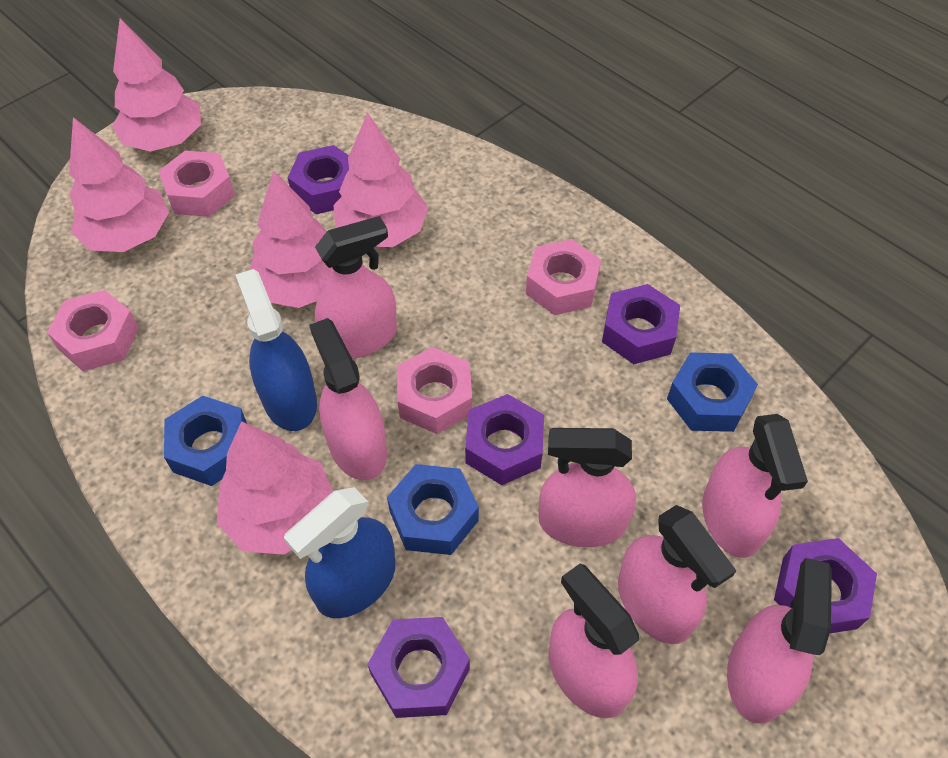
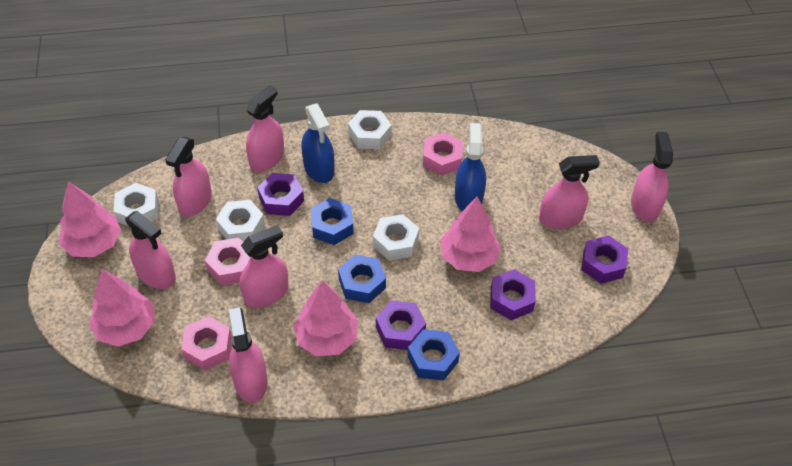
pink nut: 4 -> 3
pink tree: 5 -> 4
purple nut: 5 -> 4
white nut: 0 -> 4

